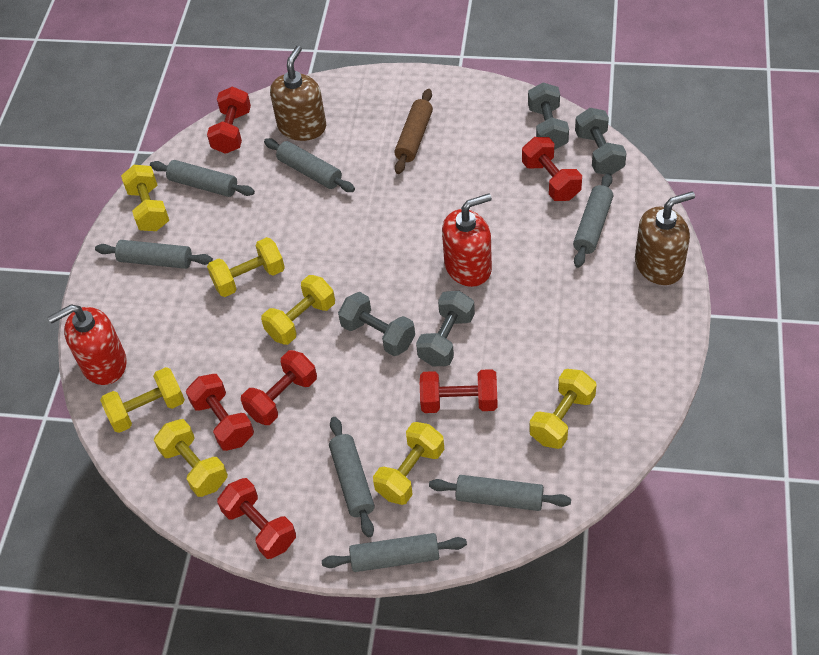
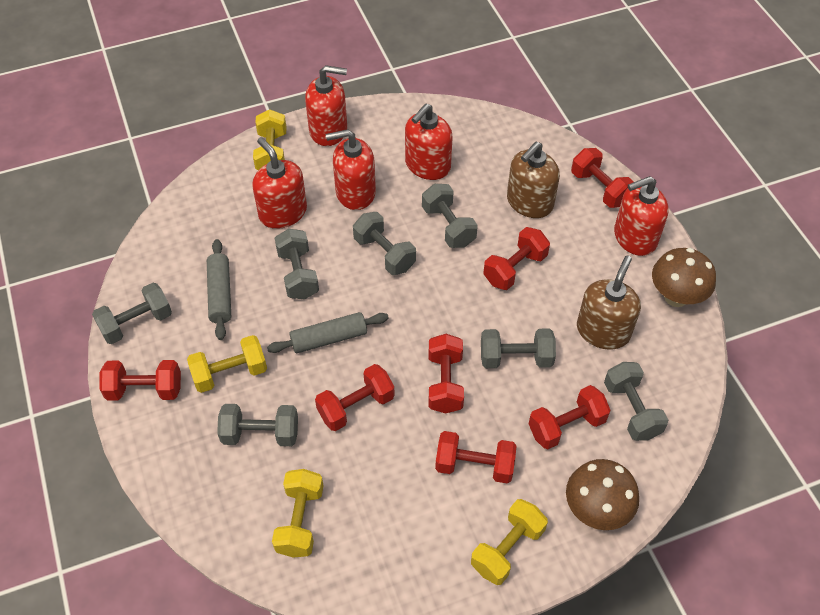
brown mushroom: 0 -> 2
brown rolling pin: 1 -> 0
grey dumbbell: 4 -> 7
grey rolling pin: 7 -> 2
red dumbbell: 6 -> 7
red soap dispenser: 2 -> 5
yellow dumbbell: 7 -> 4

